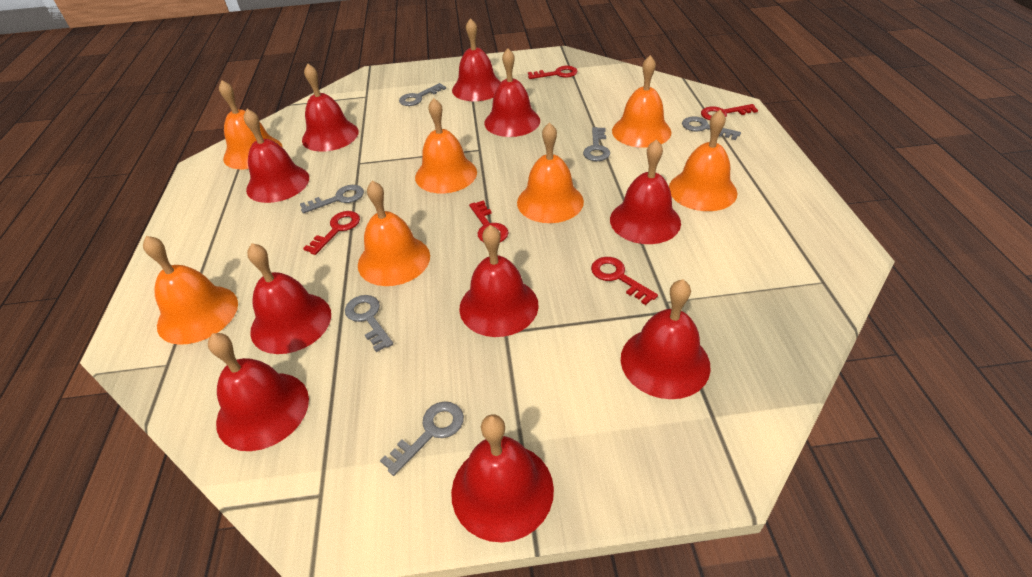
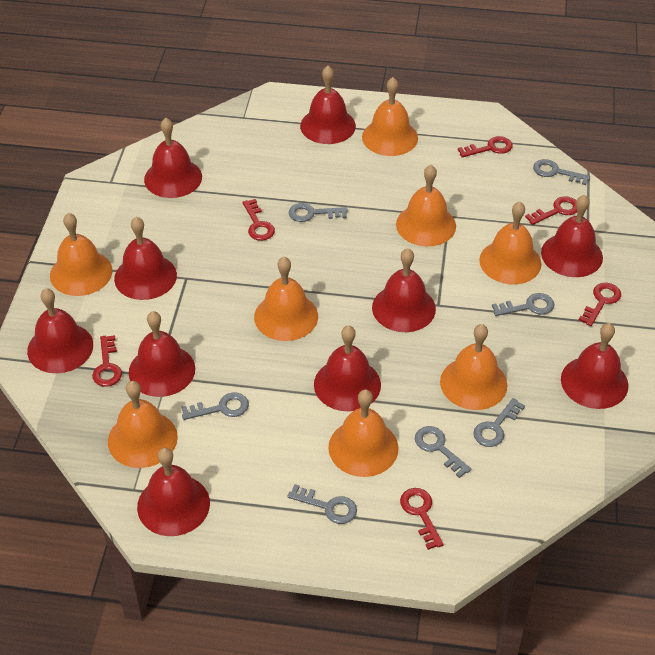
grey key: 6 -> 7
orange bell: 7 -> 8
red key: 5 -> 6

